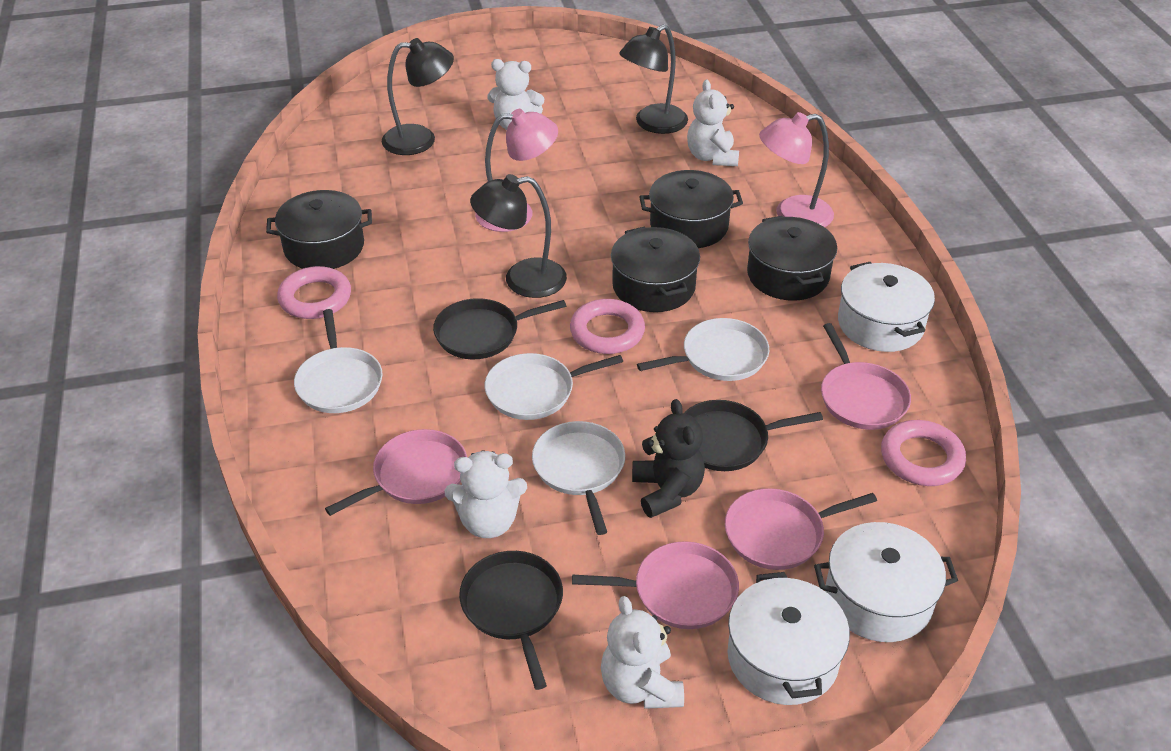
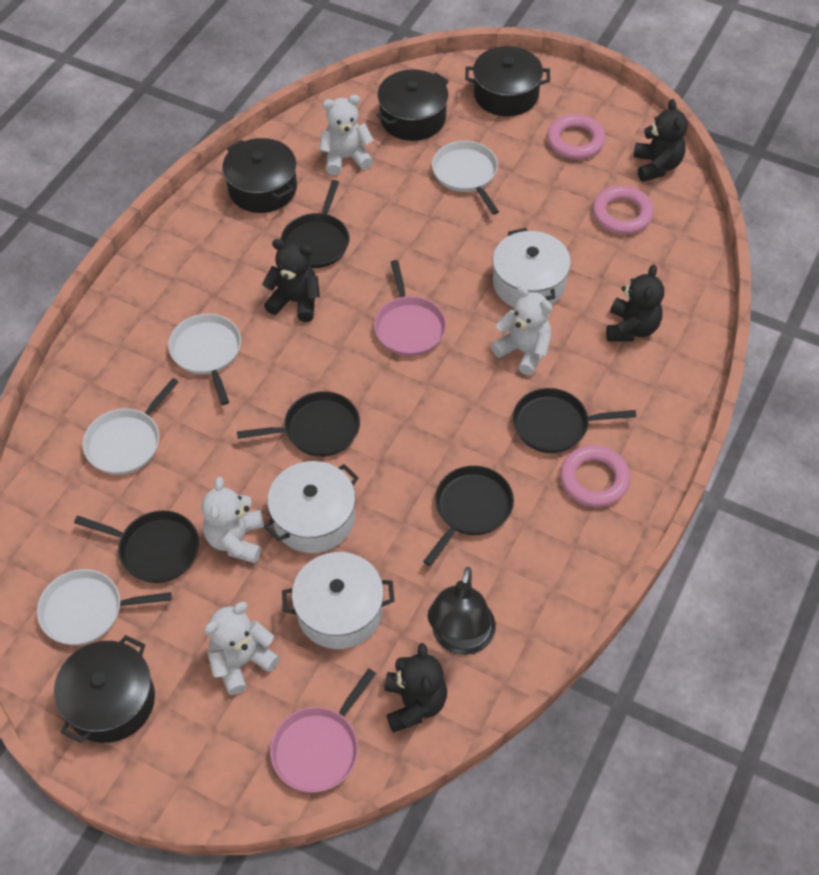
black lamp: 3 -> 1
black pan: 3 -> 5
black teddy bear: 1 -> 4
pink lamp: 2 -> 0
pink pan: 4 -> 2

